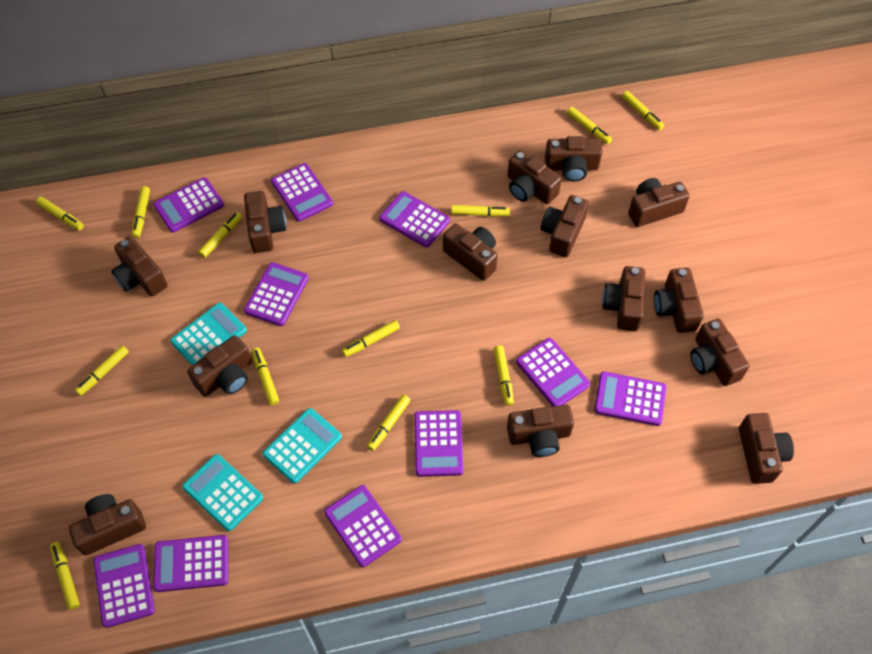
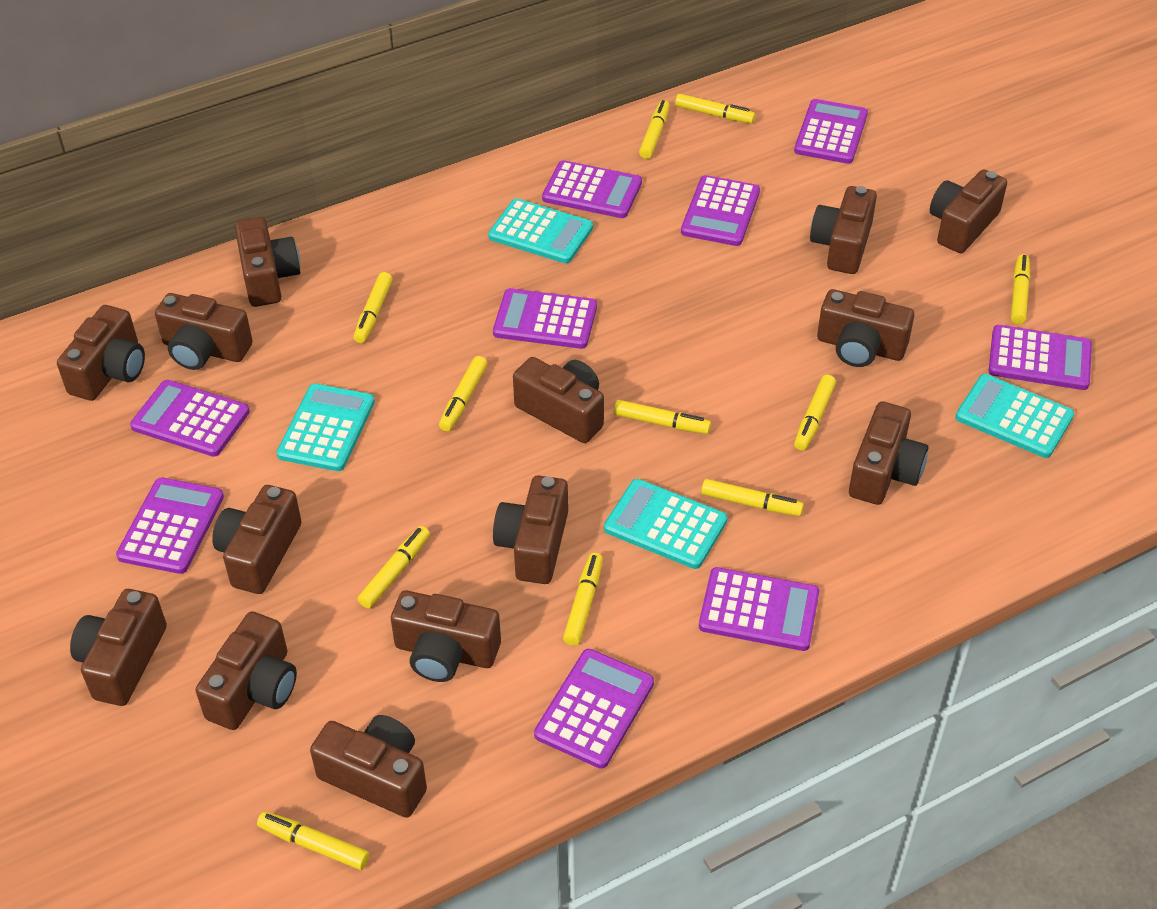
purple calculator: 10 -> 9
turquoise calculator: 3 -> 4
yellow marker: 12 -> 11

